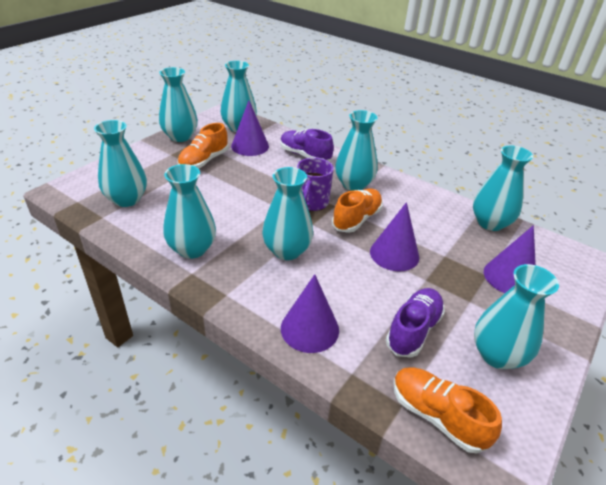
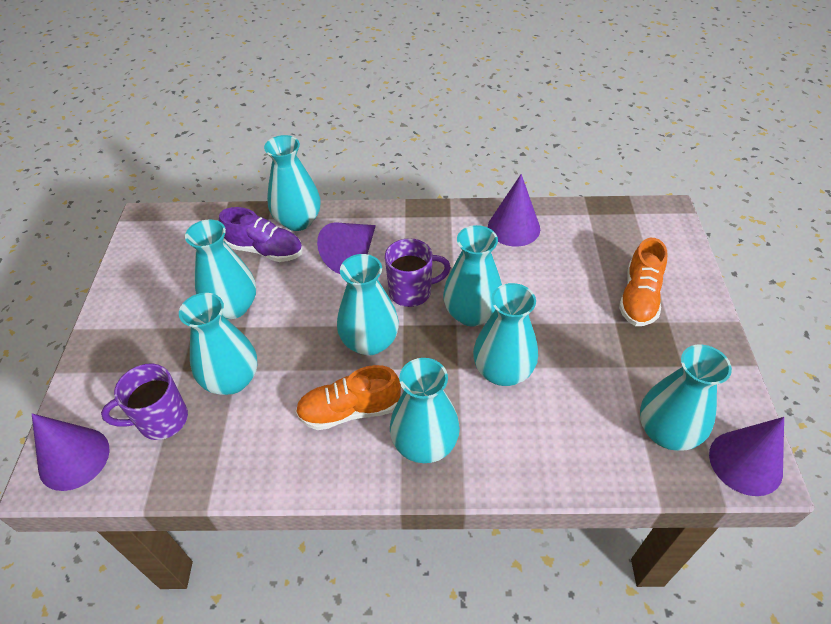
orange shoe: 3 -> 2
purple mug: 1 -> 2
purple shoe: 2 -> 1

